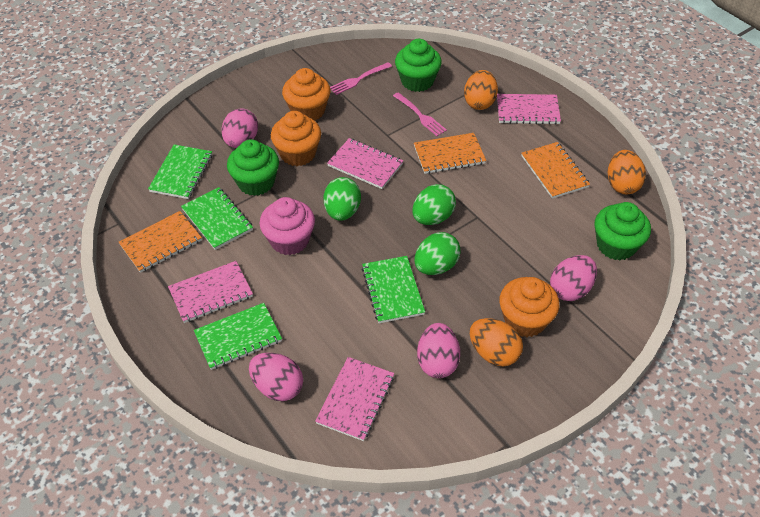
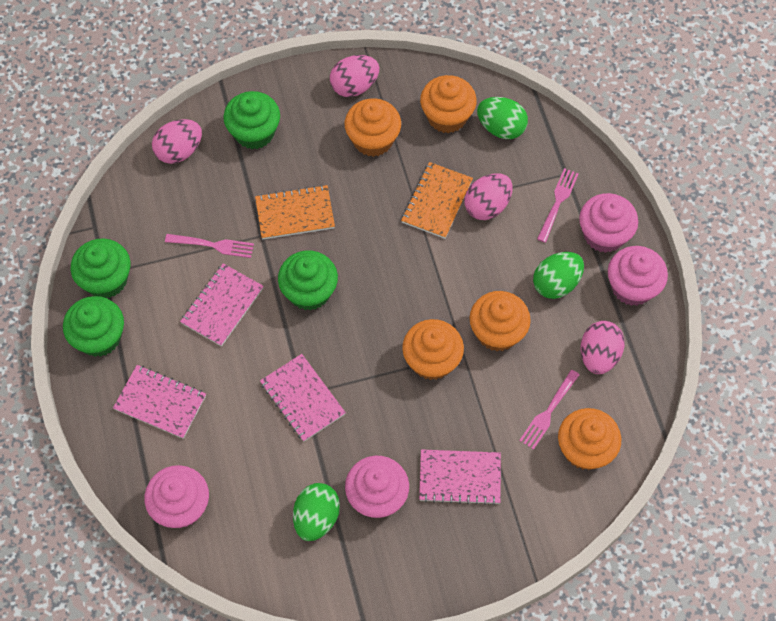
green cupcake: 3 -> 4
green notebook: 4 -> 0
orange cupcake: 3 -> 5
orange egg: 3 -> 0
orange notebook: 3 -> 2
pink cupcake: 1 -> 4
pink fork: 2 -> 3

